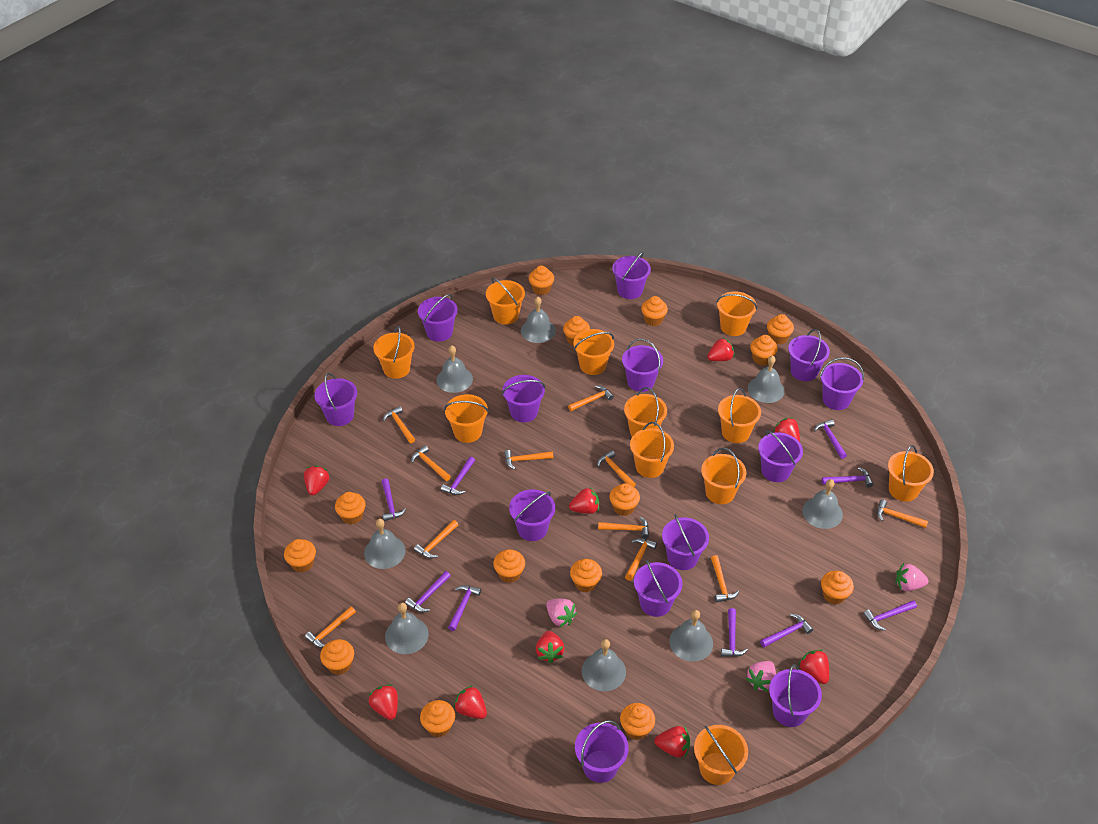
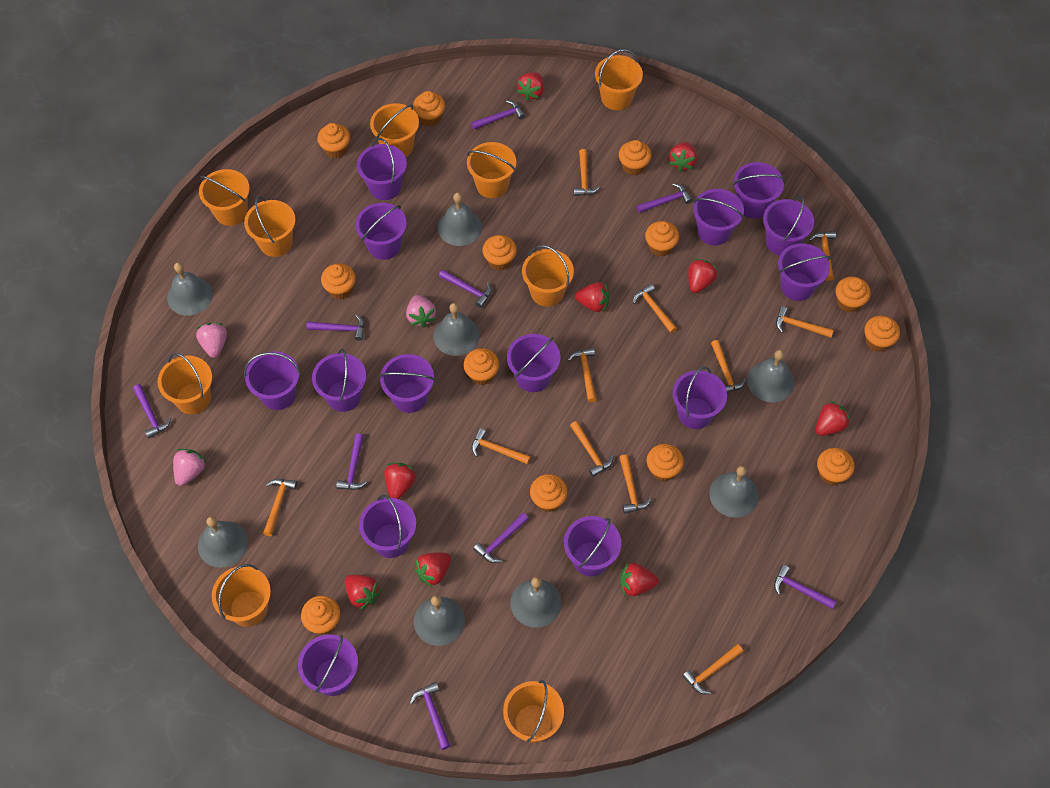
orange bucket: 11 -> 9
orange cupcake: 14 -> 13
purple bucket: 13 -> 14

